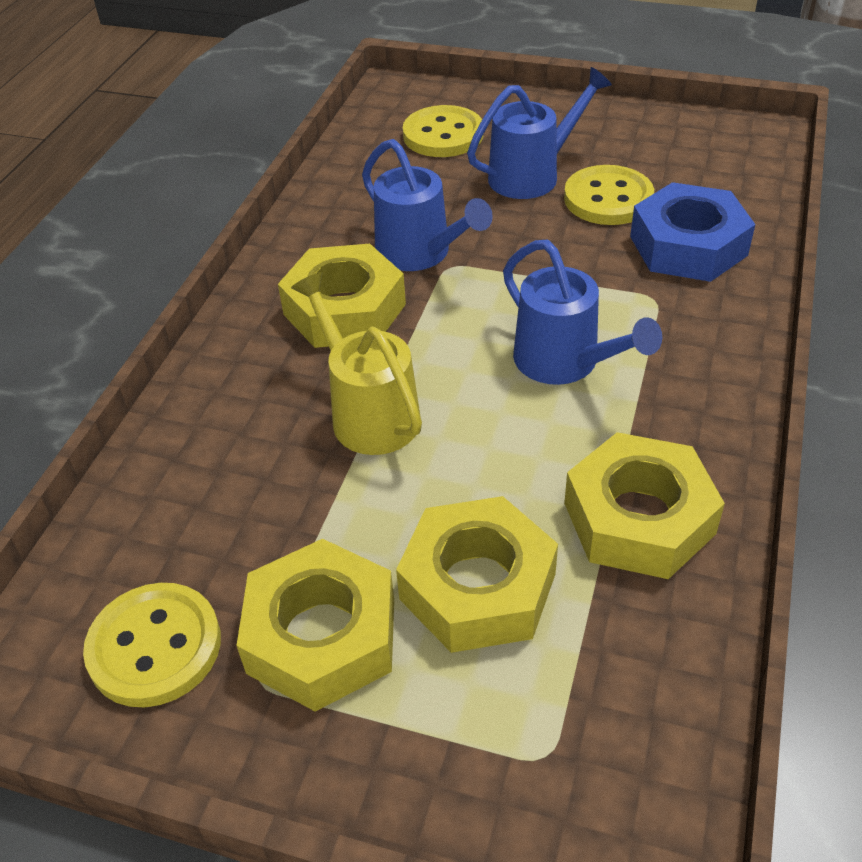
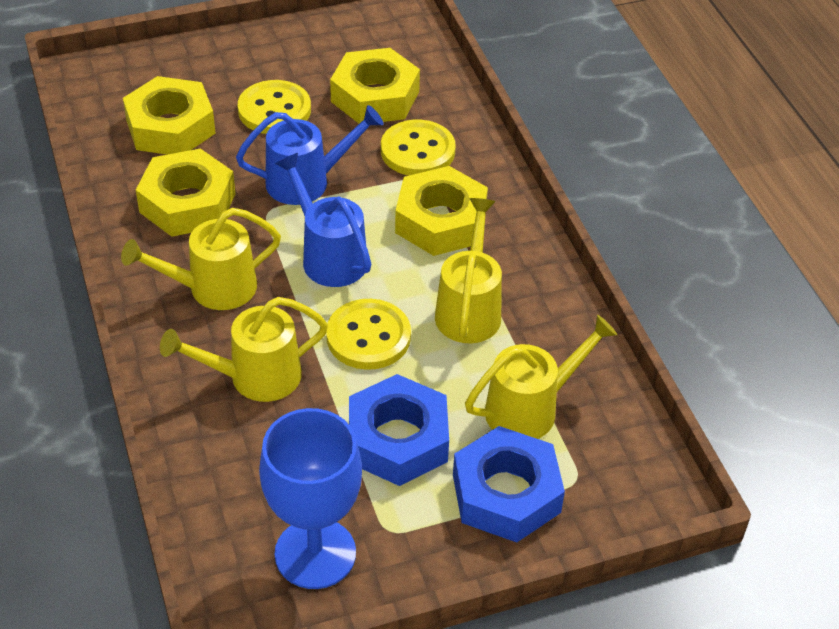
blue goblet: 0 -> 1
blue nut: 1 -> 2
blue watering can: 3 -> 2
yellow watering can: 1 -> 4

